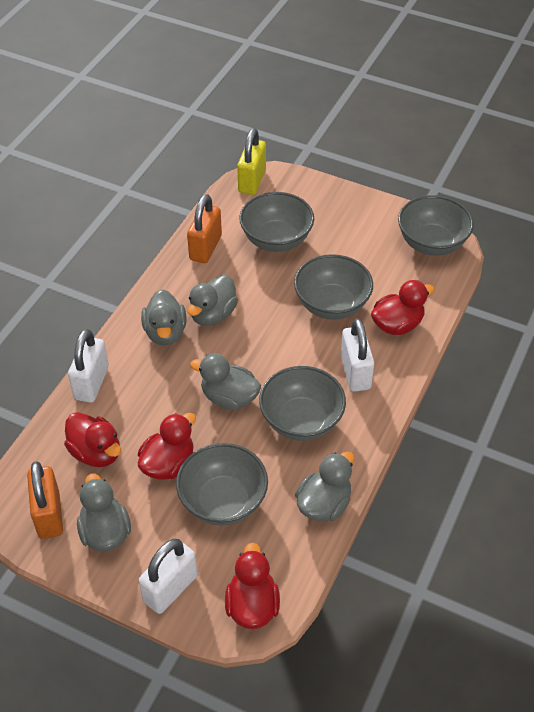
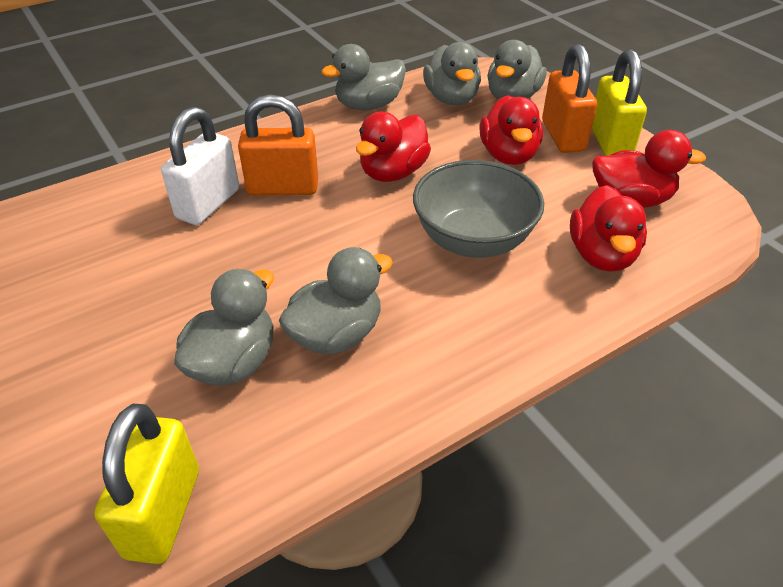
grey bowl: 5 -> 1
white padlock: 3 -> 1
yellow padlock: 1 -> 2

